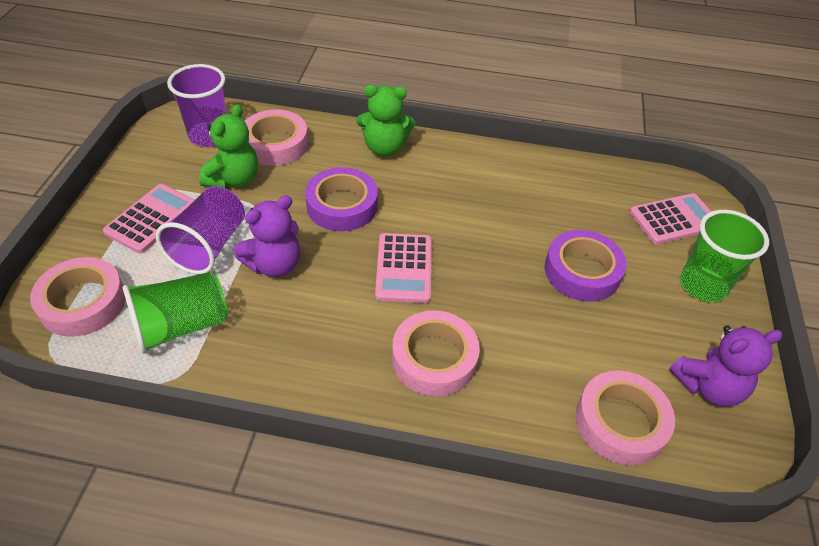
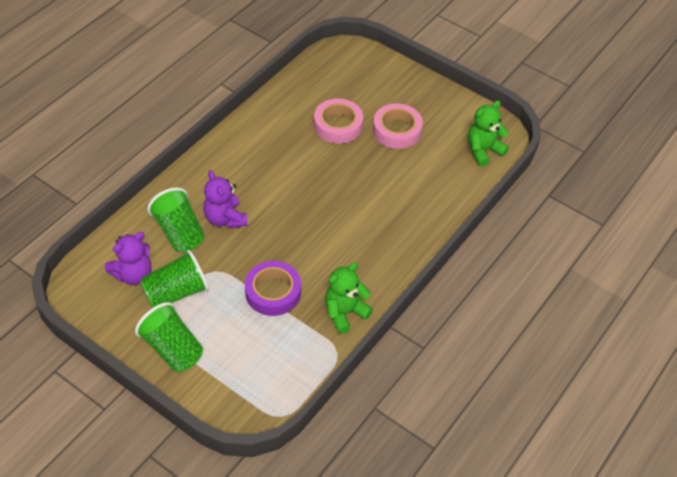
green cup: 2 -> 3
pink calculator: 3 -> 0
pink tape: 4 -> 2
purple cup: 2 -> 0
purple tape: 2 -> 1

